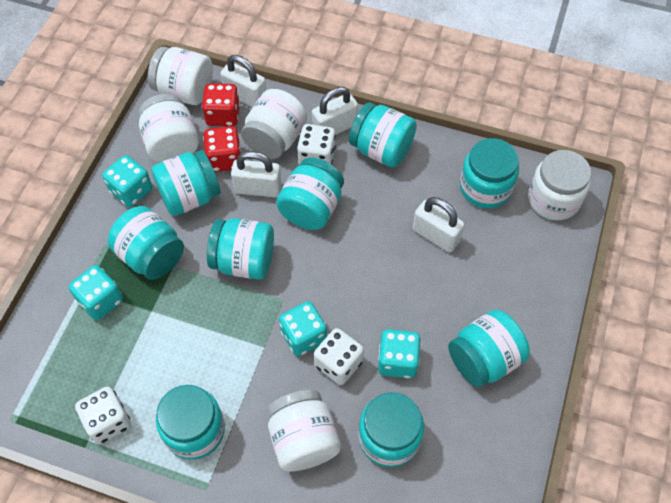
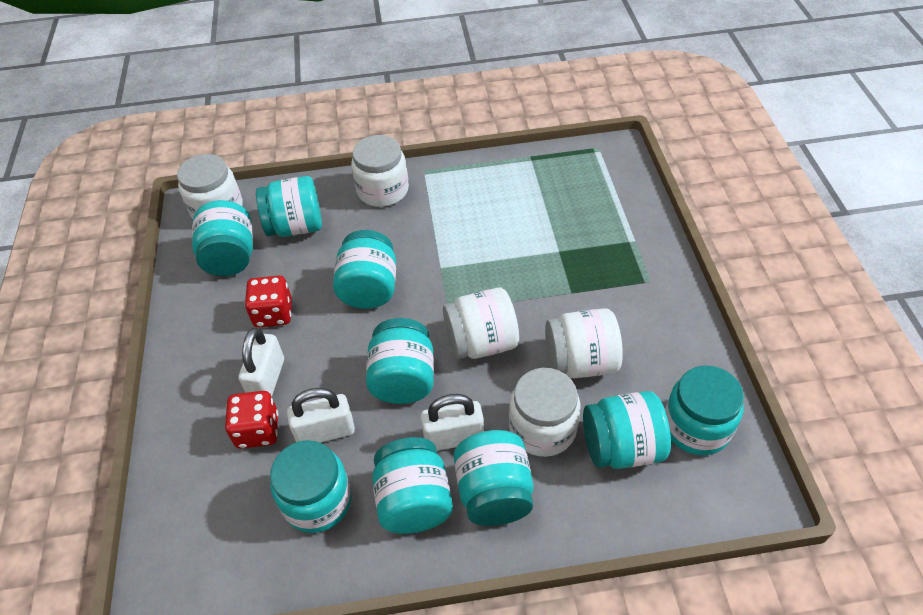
turquoise dice: 4 -> 0
white dice: 3 -> 0
white padlock: 4 -> 3

